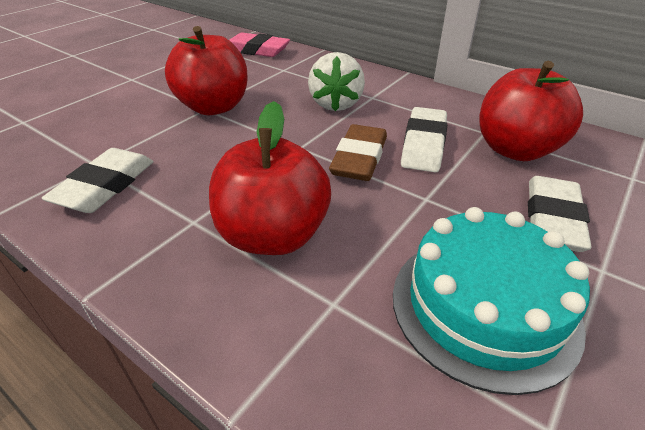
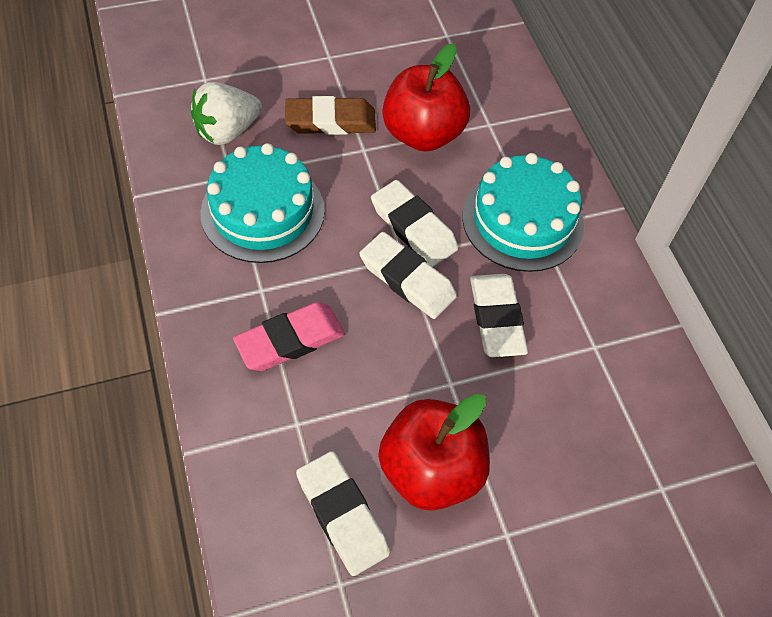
red apple: 3 -> 2
turquoise cake: 1 -> 2
white eraser: 3 -> 4

